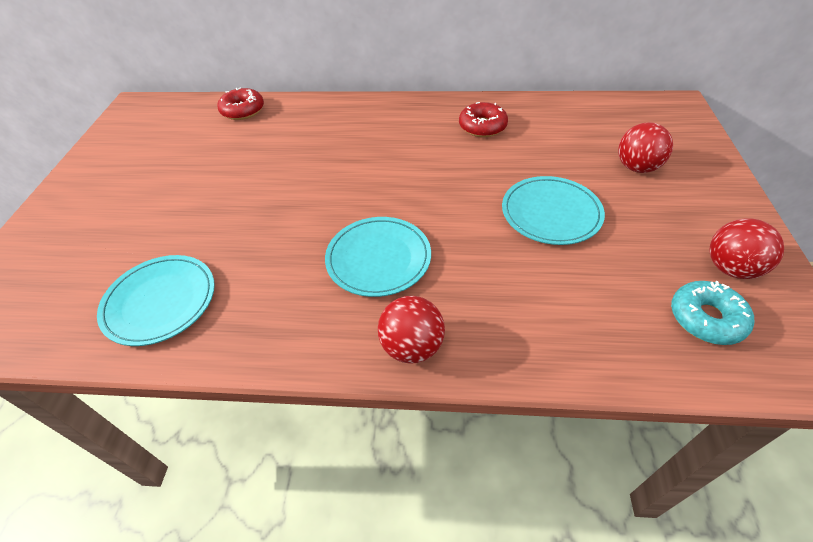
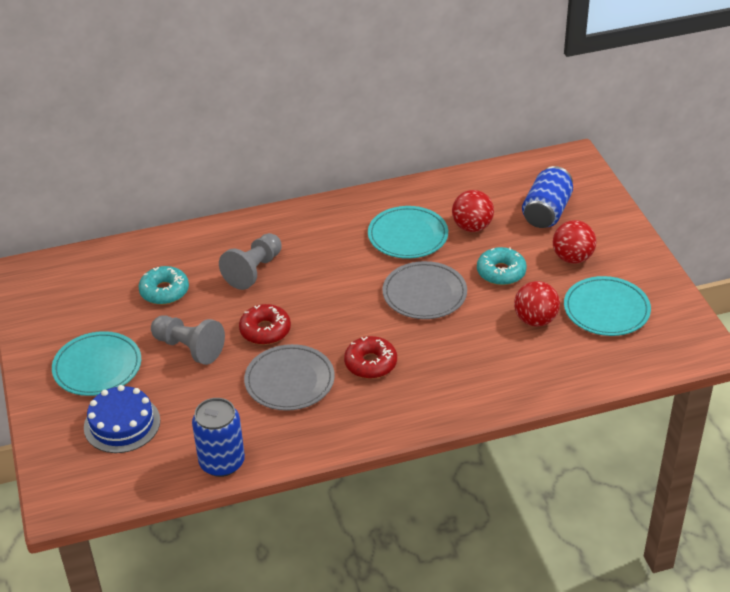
blue cake: 0 -> 1
blue can: 0 -> 2
grey pawn: 0 -> 2
grey plate: 0 -> 2
turquoise donut: 1 -> 2

